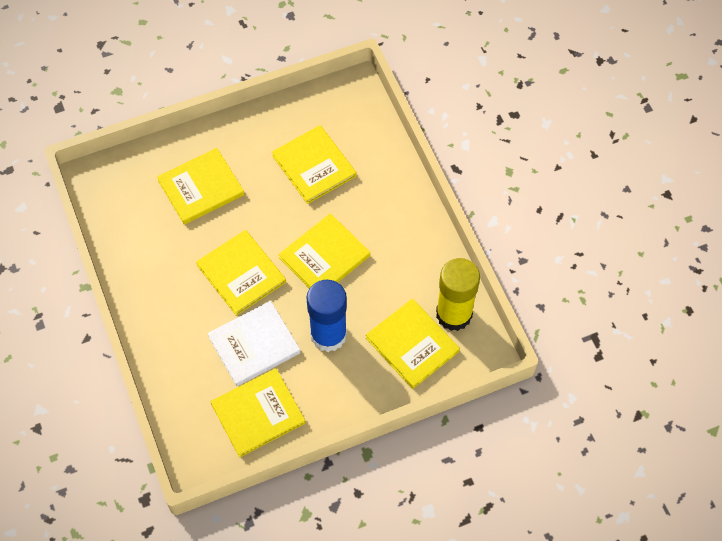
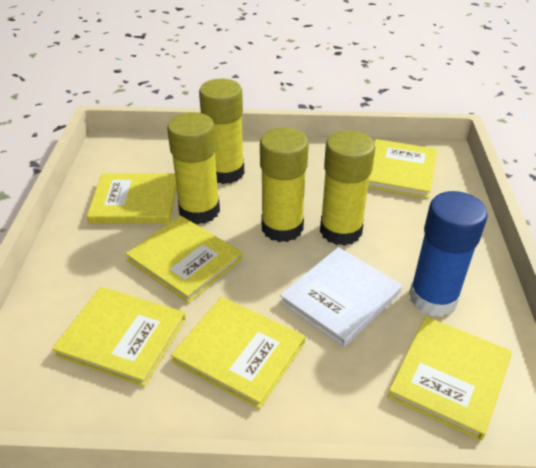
yellow glue stick: 1 -> 4

